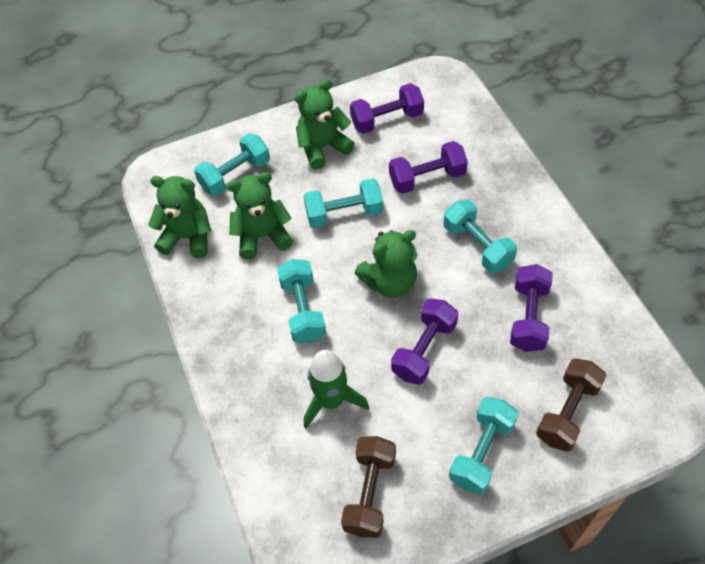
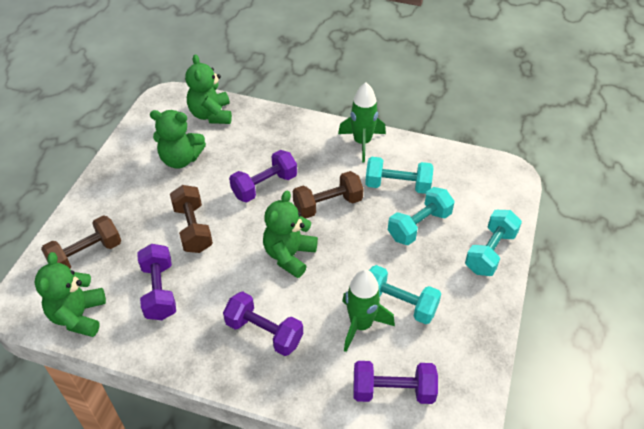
brown dumbbell: 2 -> 3
green rocket: 1 -> 2
turquoise dumbbell: 5 -> 4

